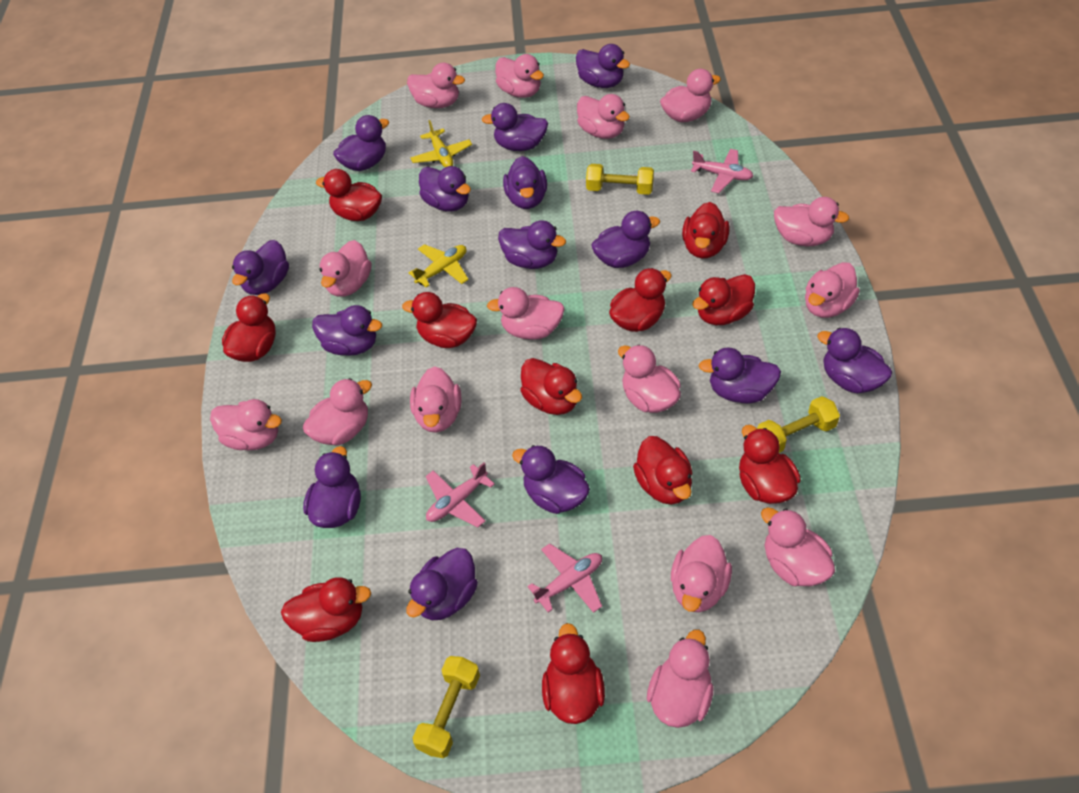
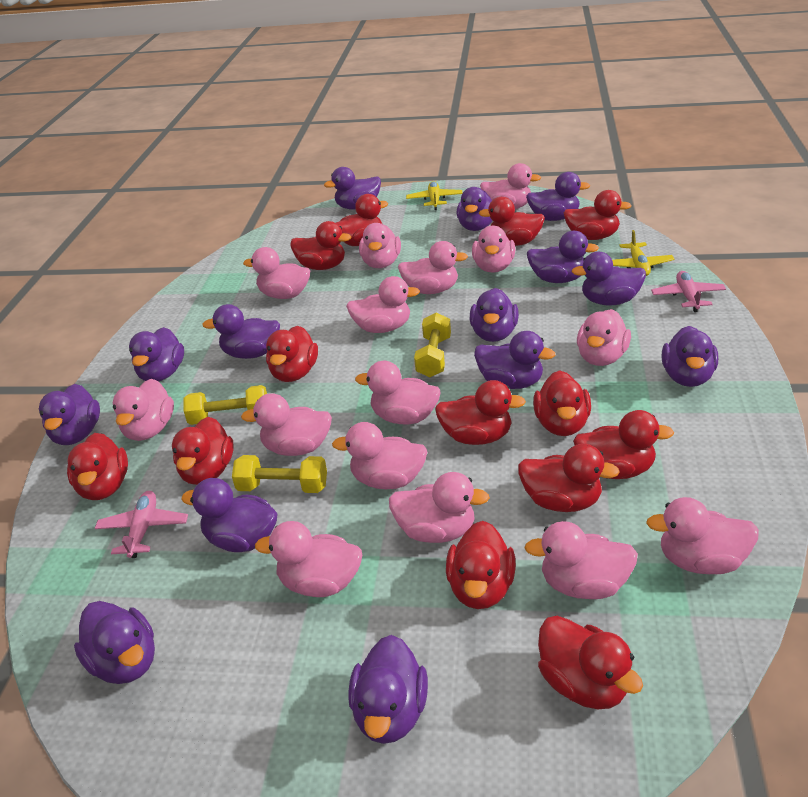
pink plane: 3 -> 2
red duck: 11 -> 13

